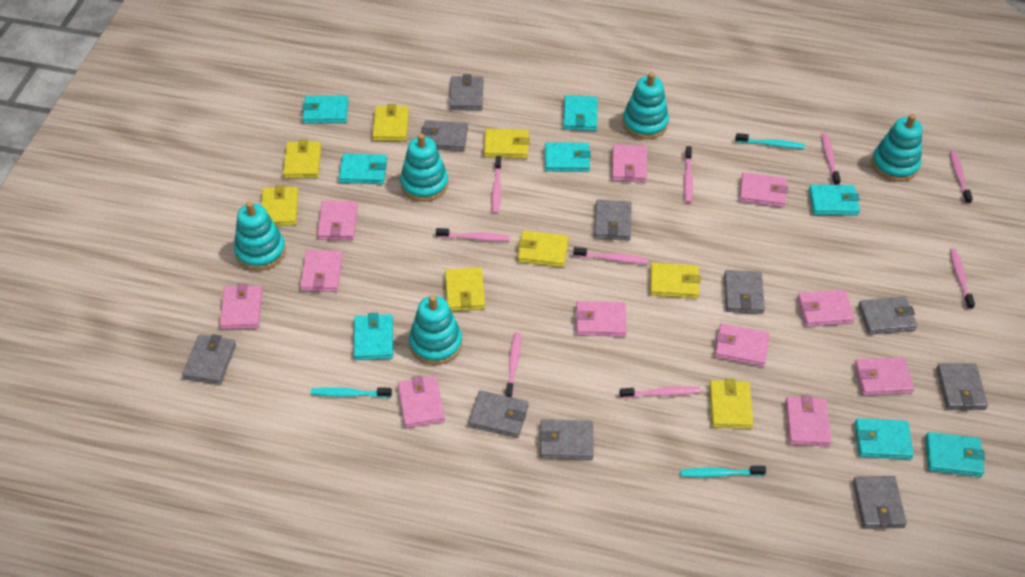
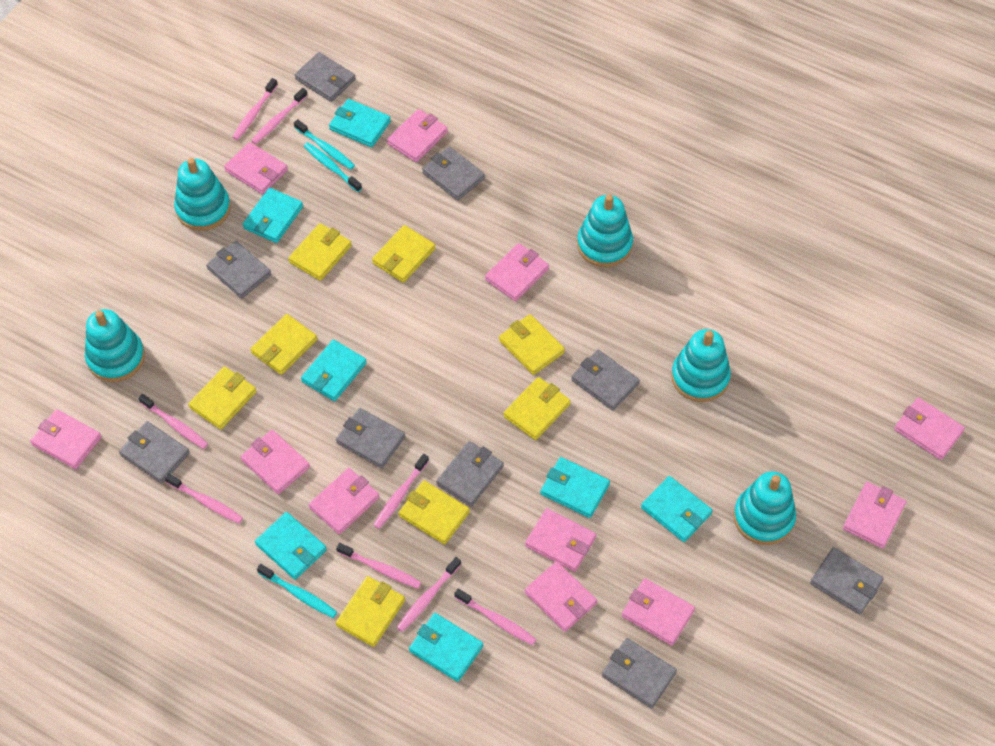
grey wallet: 10 -> 9
pink toothbrush: 9 -> 8
turquoise wallet: 8 -> 7

